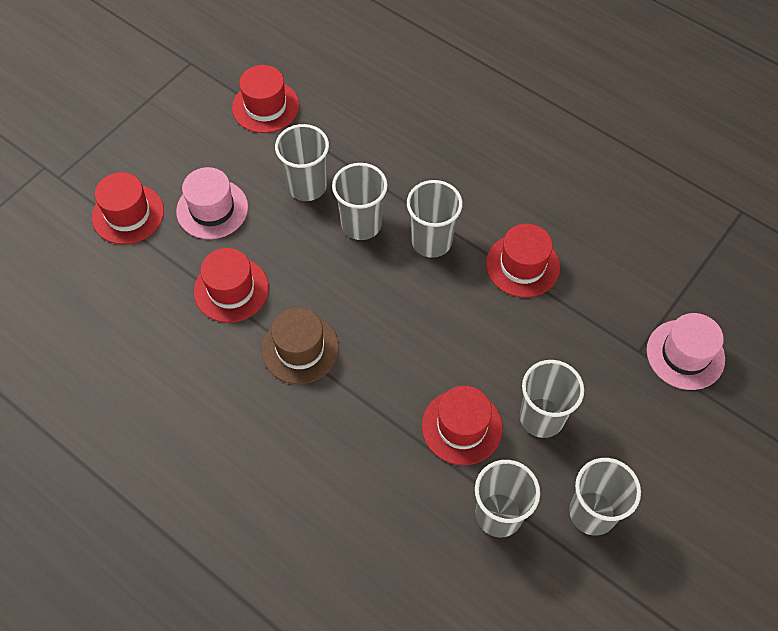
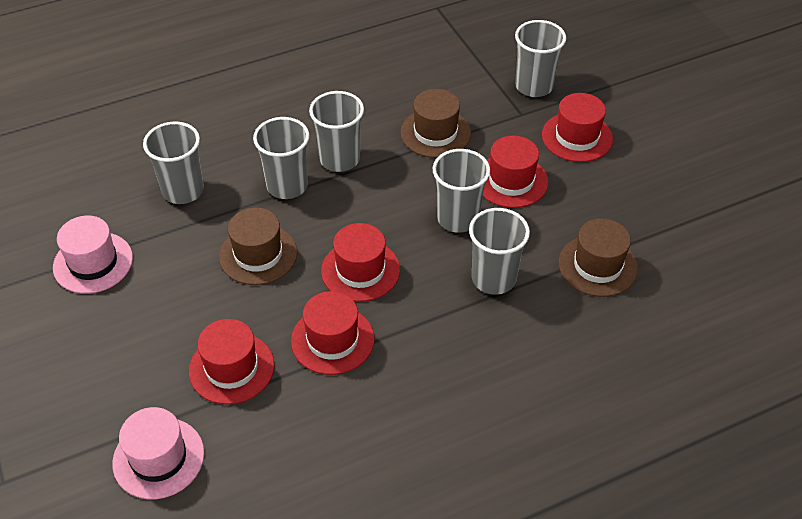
brown hat: 1 -> 3

